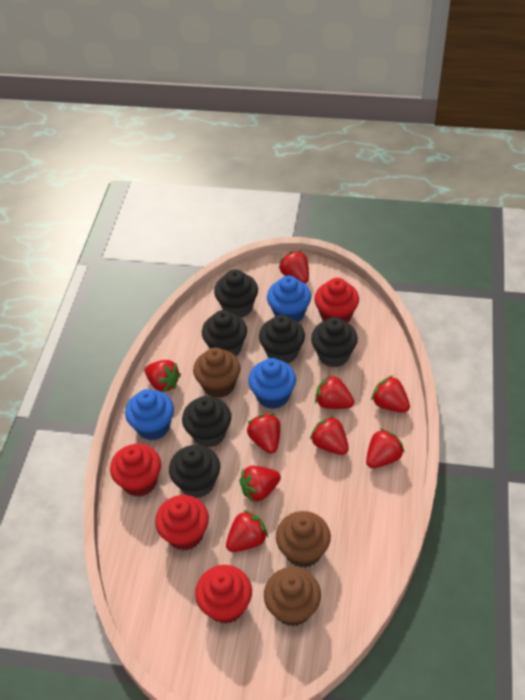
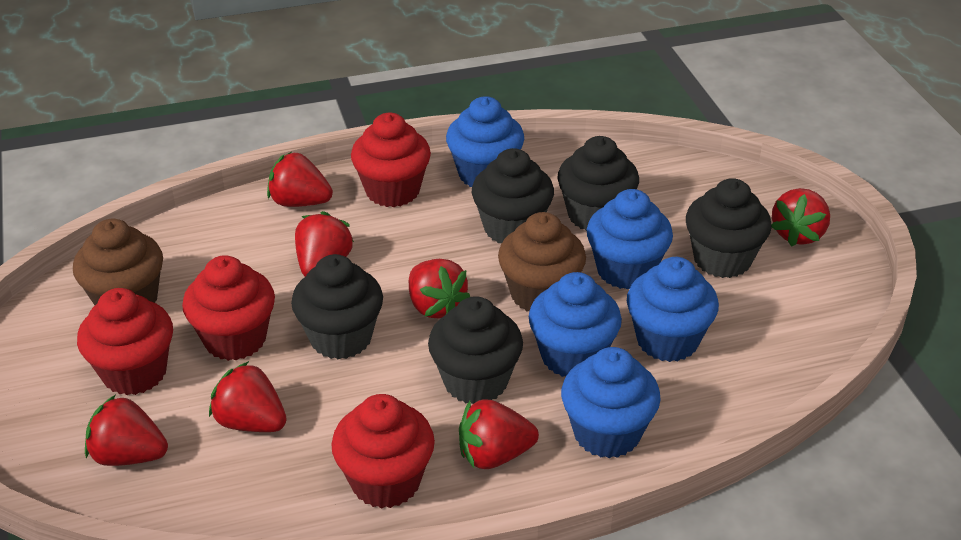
black cupcake: 6 -> 5
blue cupcake: 3 -> 5
brown cupcake: 3 -> 2
red strawberry: 9 -> 7

